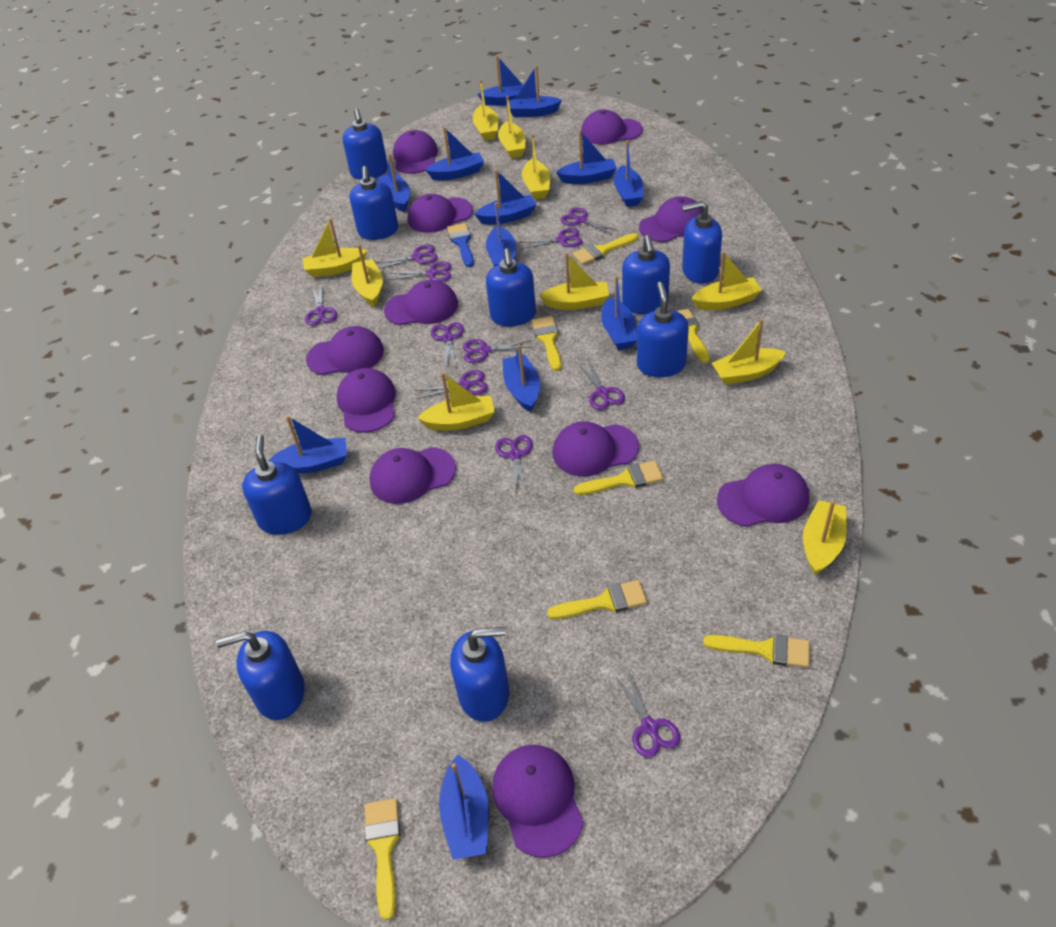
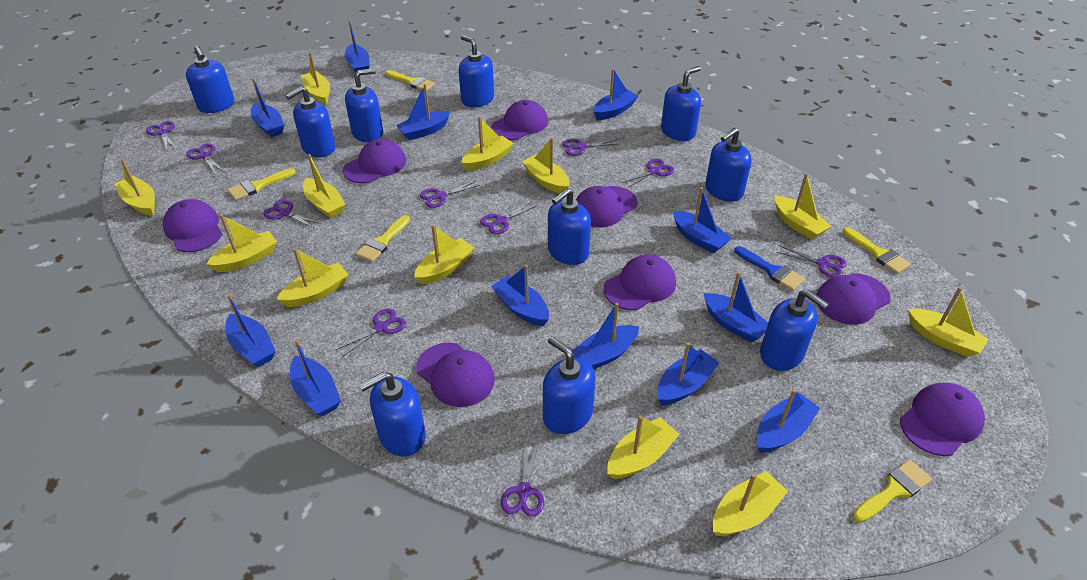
blue soap dispenser: 9 -> 10
purple cap: 11 -> 8
purple scissors: 11 -> 10
yellow boat: 10 -> 12
yellow brush: 7 -> 5

